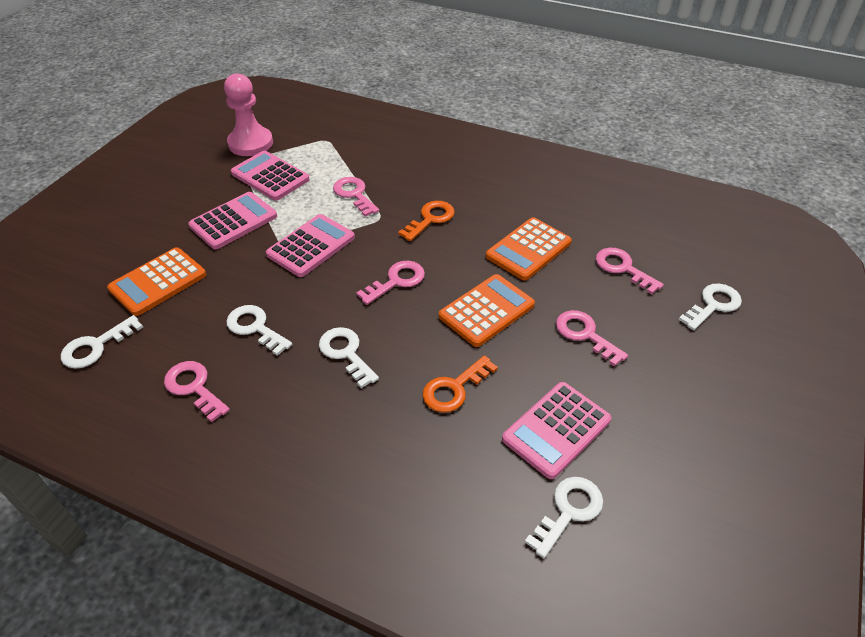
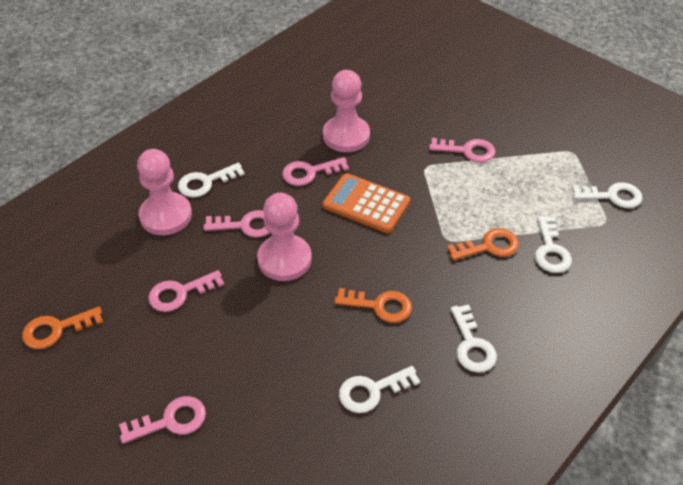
orange calculator: 3 -> 1
orange key: 2 -> 3
pink calculator: 4 -> 0
pink pawn: 1 -> 3

